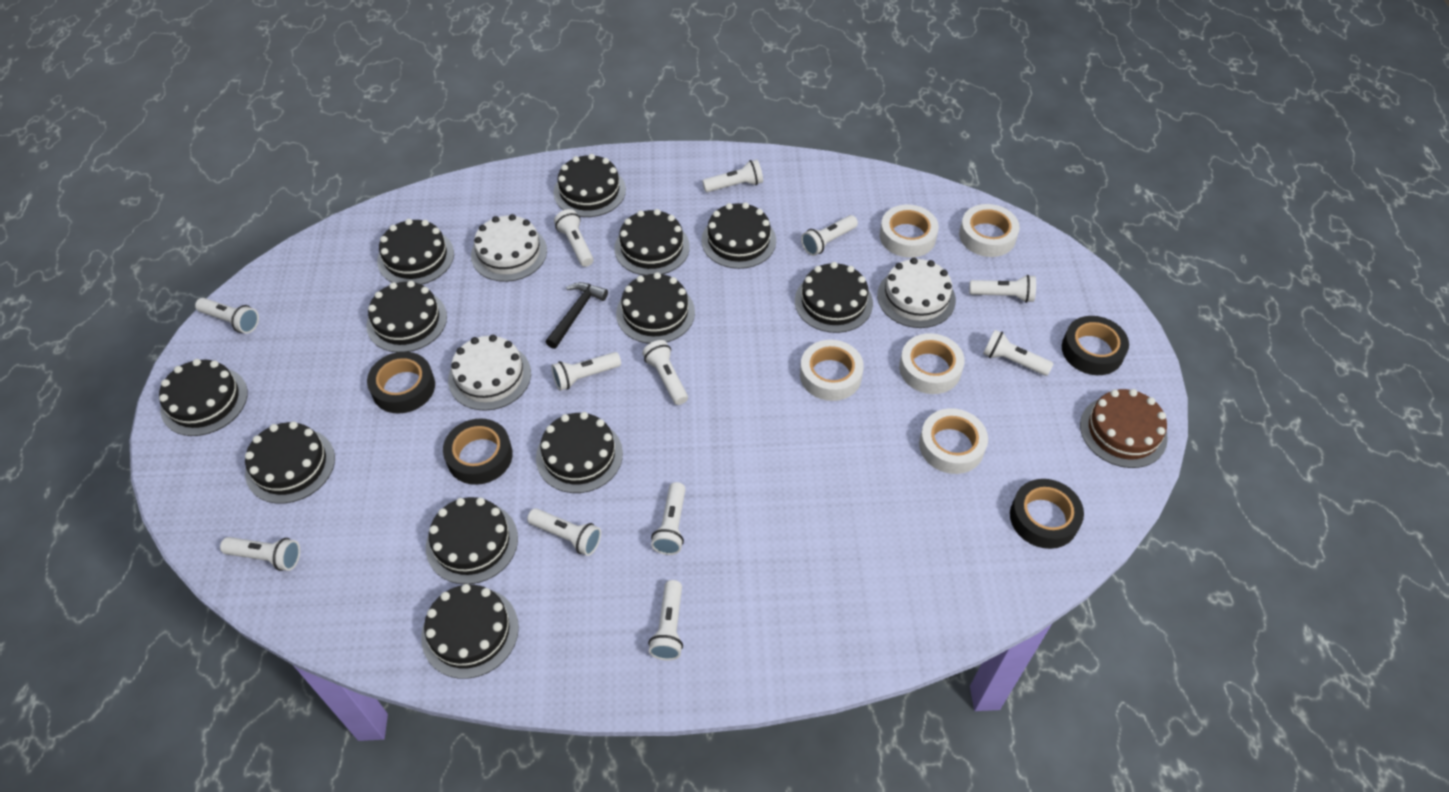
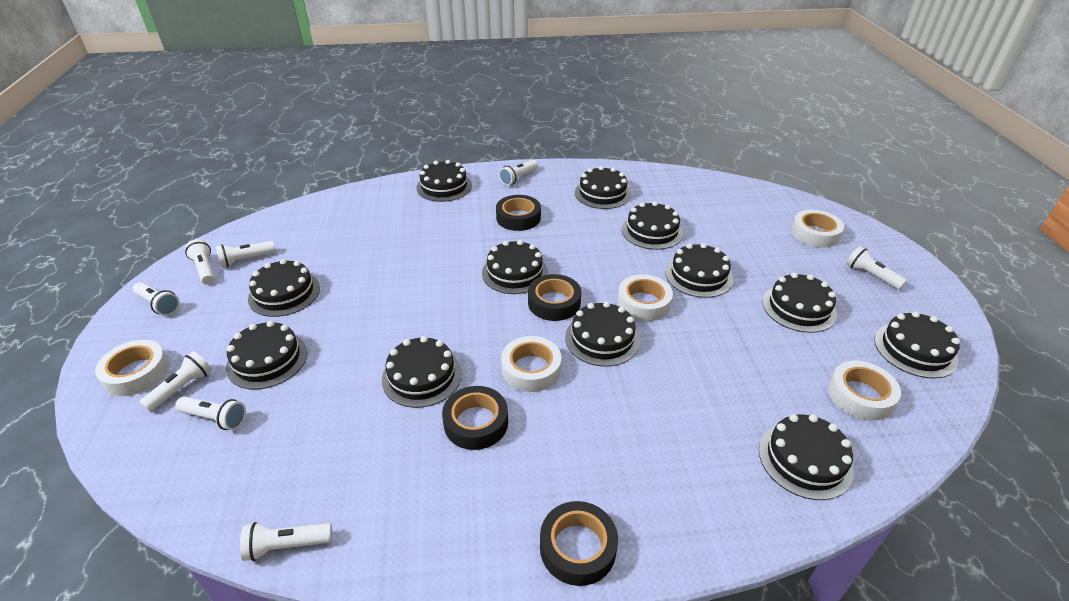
black hammer: 1 -> 0
brown cake: 1 -> 0
white cake: 3 -> 0
white flashlight: 12 -> 8

